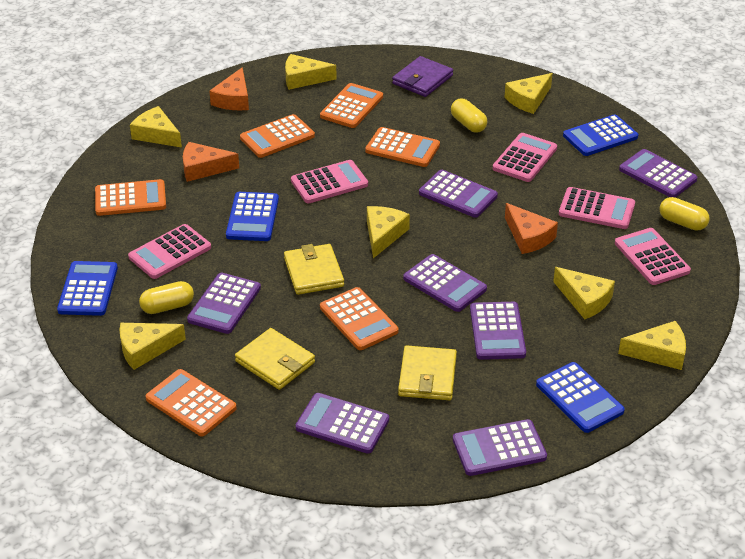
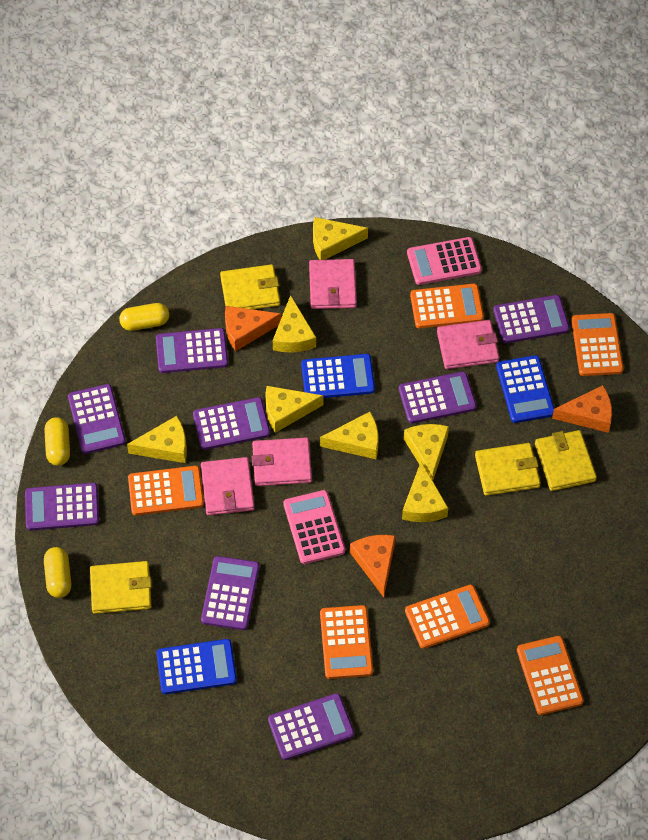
blue calculator: 4 -> 3
pink calculator: 5 -> 2
pink wallet: 0 -> 4
purple calculator: 7 -> 8
purple wallet: 1 -> 0
yellow wallet: 3 -> 4

